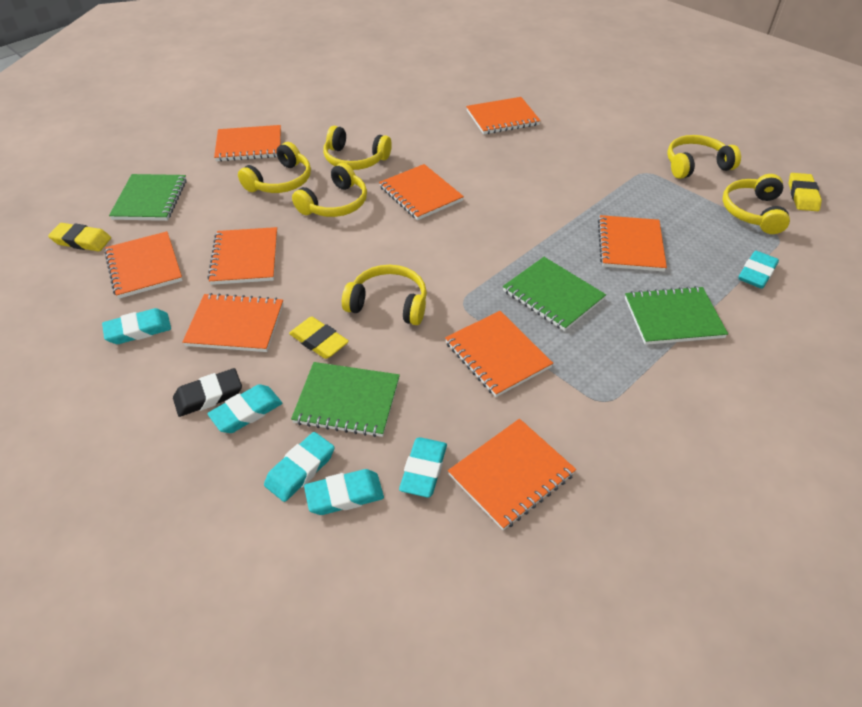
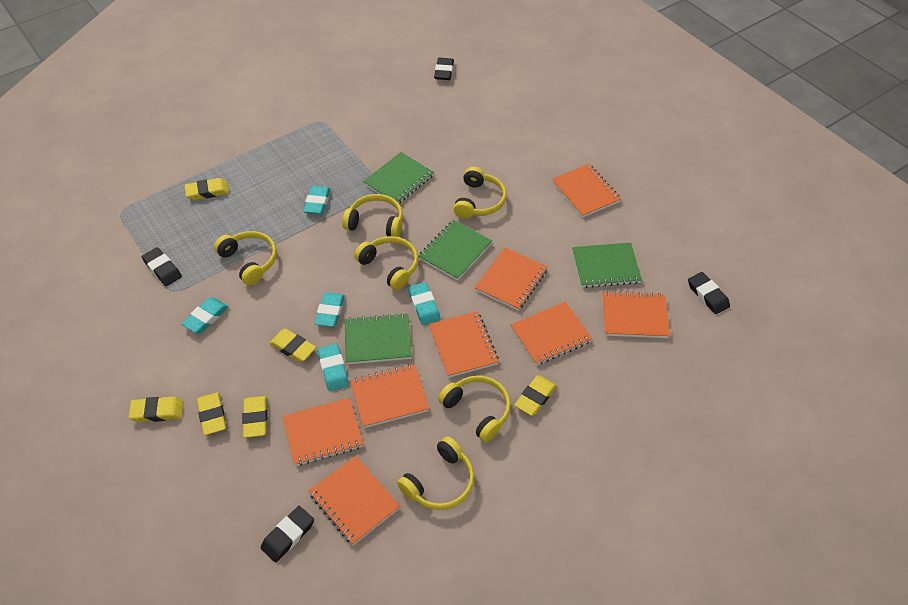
black eraser: 1 -> 4
orange notebook: 9 -> 8
turquoise eraser: 6 -> 5
yellow eraser: 3 -> 6

